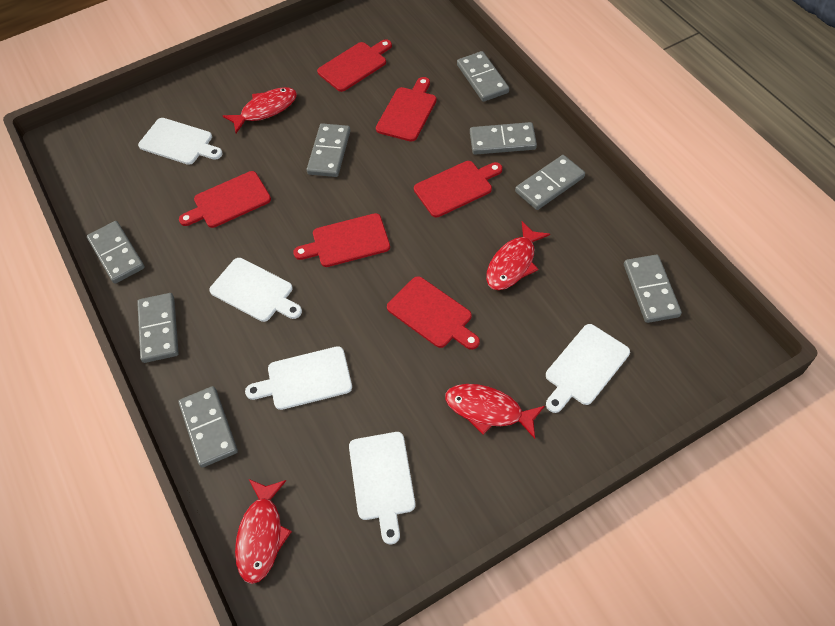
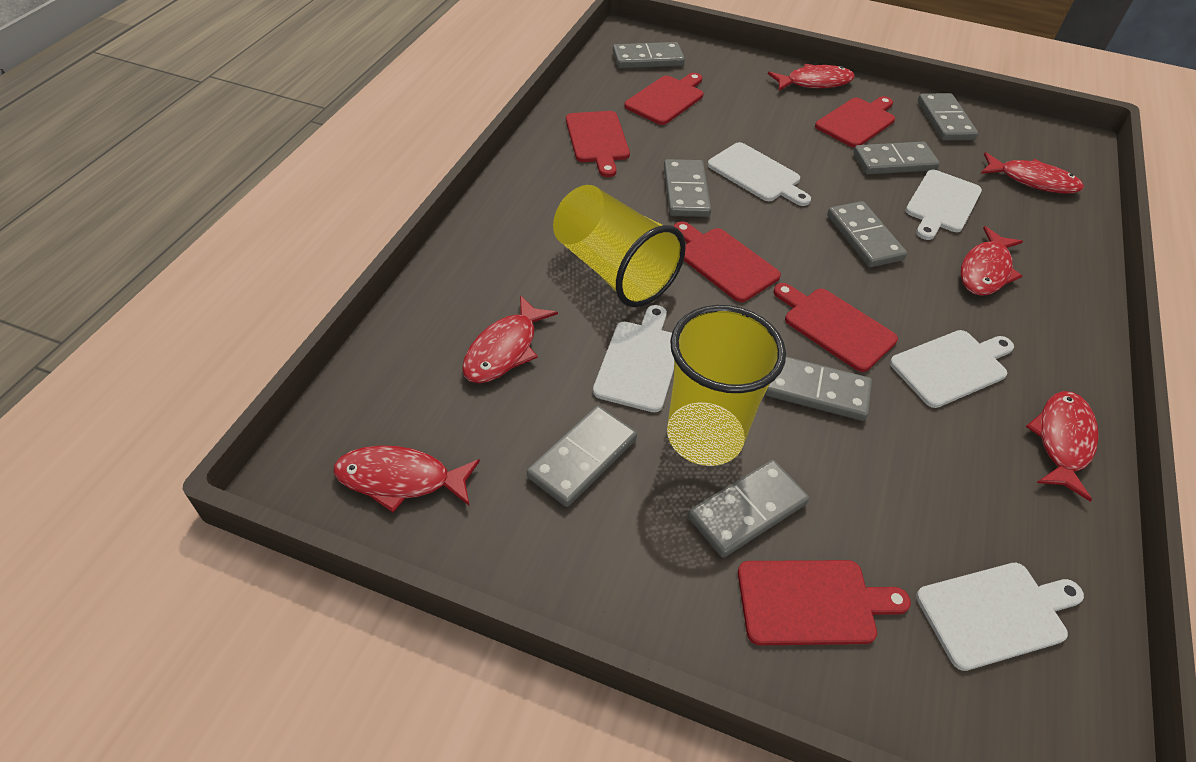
red fish: 4 -> 6
yellow cup: 0 -> 2

